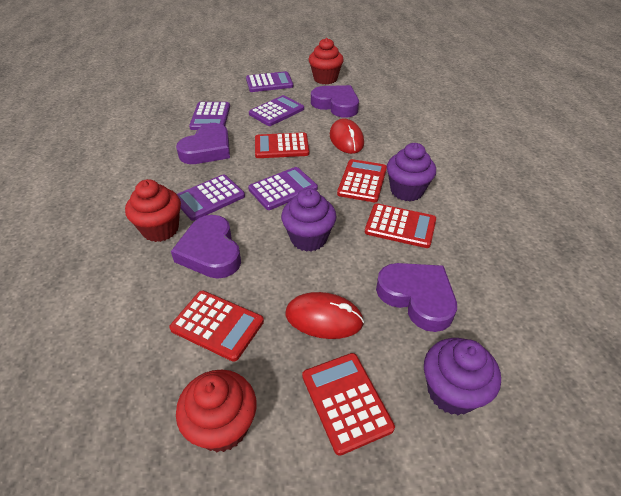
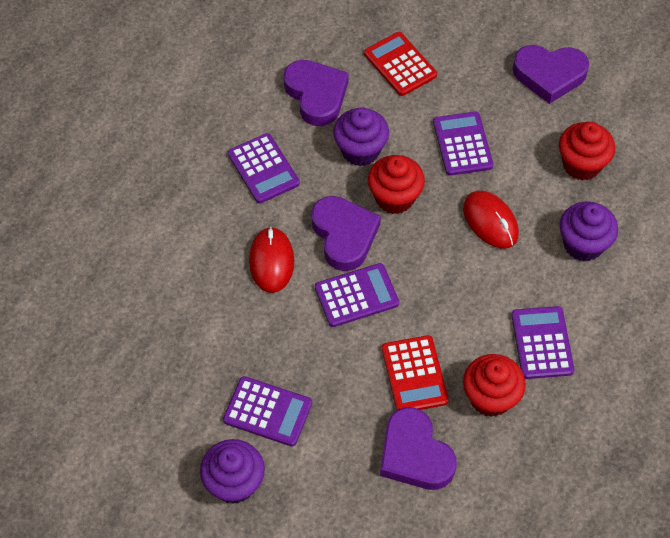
red calculator: 5 -> 2

